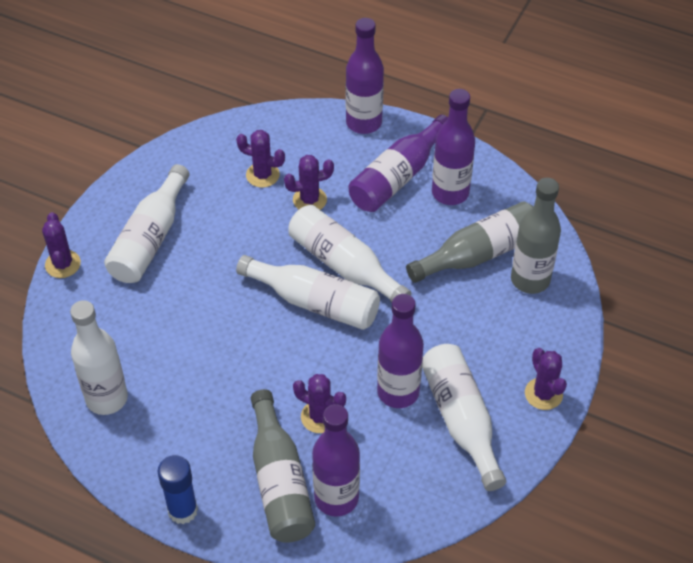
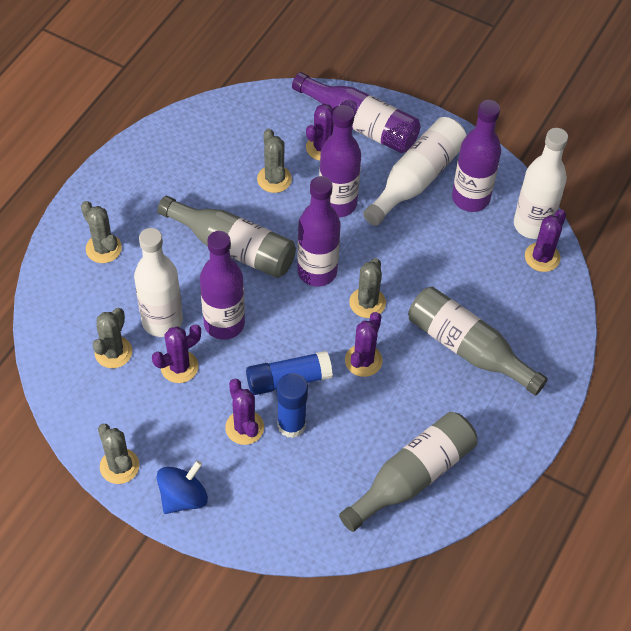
blue glue stick: 1 -> 2
blue spinning top: 0 -> 1
grey cactus: 0 -> 5
white bottle: 5 -> 3

